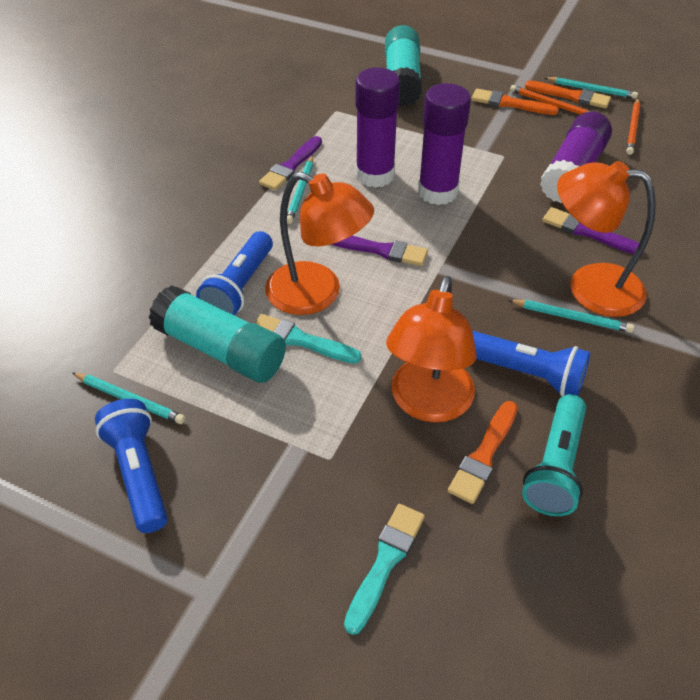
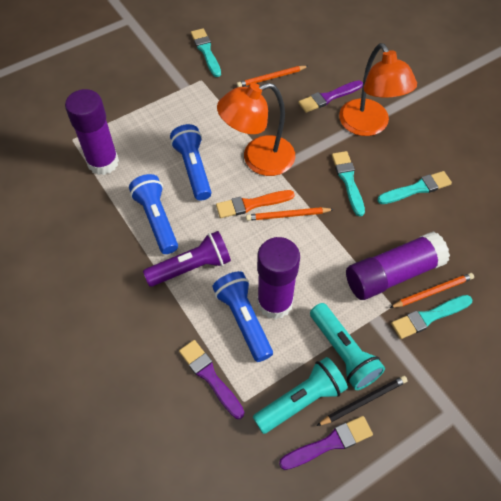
black pencil: 0 -> 1
orange brush: 3 -> 1
orange lamp: 3 -> 2
orange pencil: 2 -> 3
purple flashlight: 0 -> 1
turquoise brush: 2 -> 4
turquoise flashlight: 1 -> 2
turquoise glue stick: 2 -> 0
turquoise pencil: 4 -> 0

